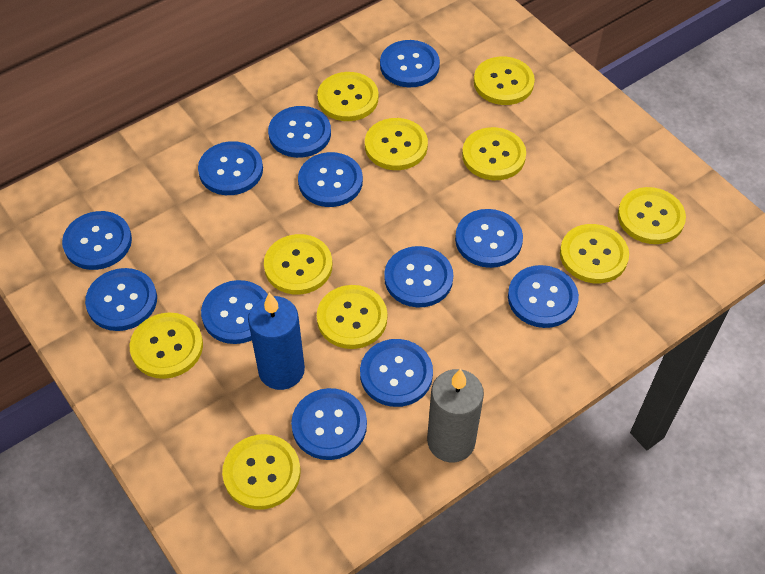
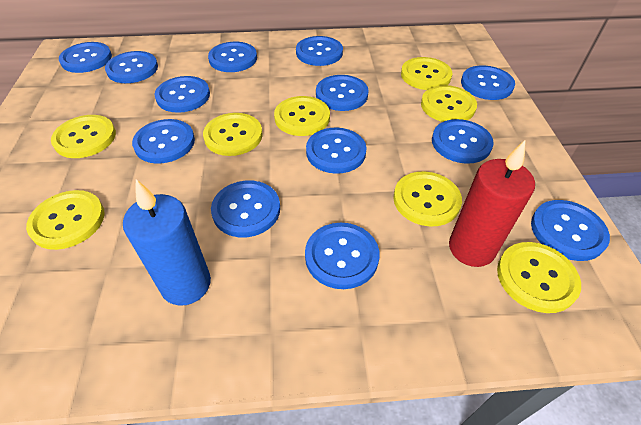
blue button: 12 -> 13
grey candle: 1 -> 0
red candle: 0 -> 1
yellow button: 10 -> 8

